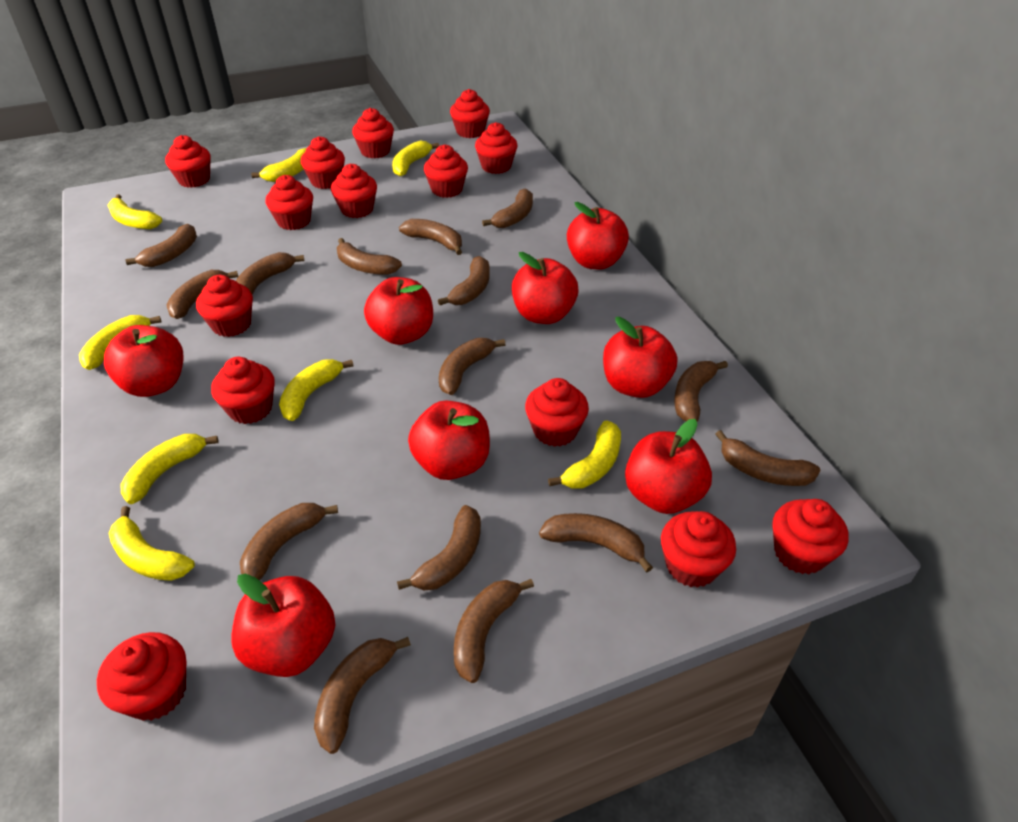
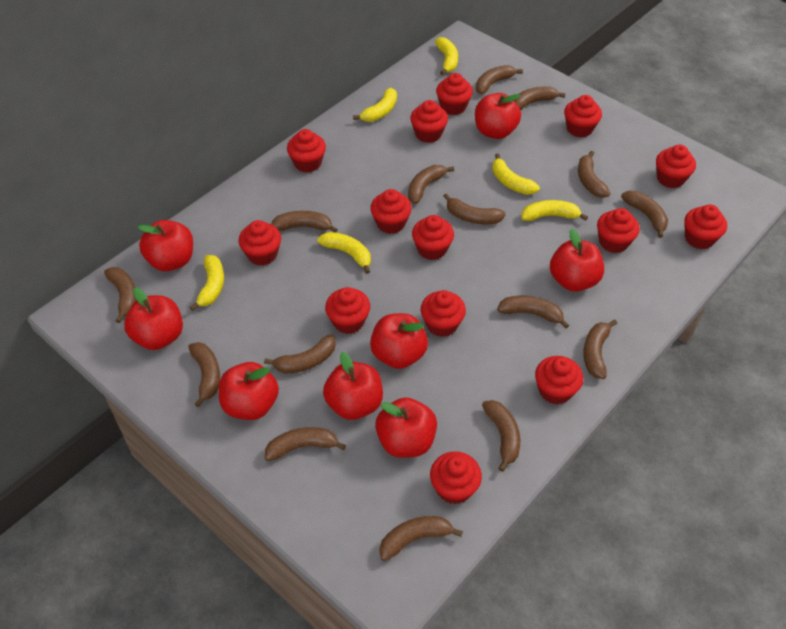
yellow banana: 8 -> 6

